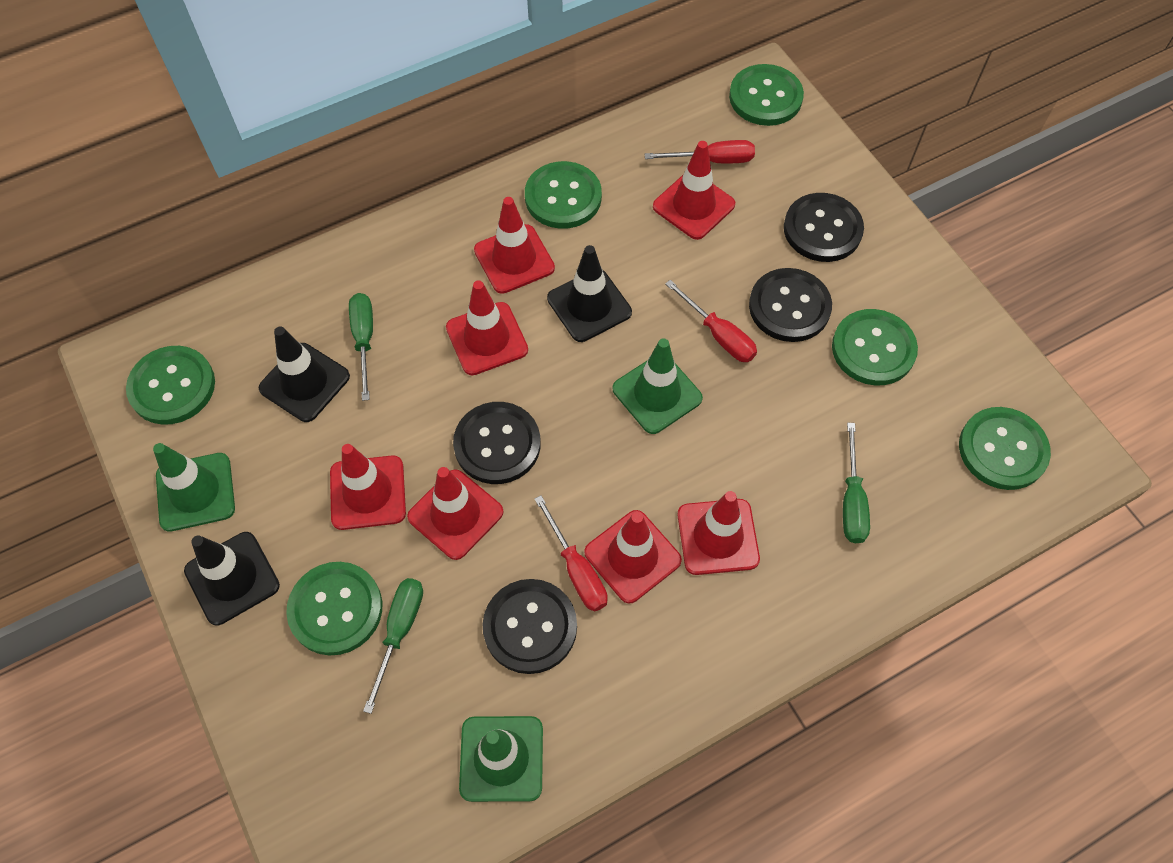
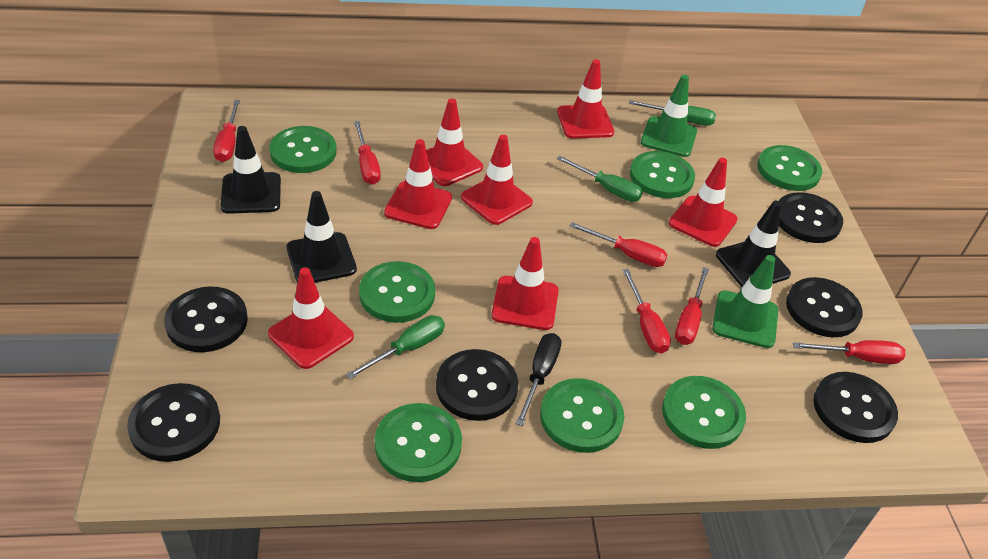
black button: 4 -> 6
black screwdriver: 0 -> 1
green button: 6 -> 7
green traffic cone: 3 -> 2
red screwdriver: 3 -> 6

